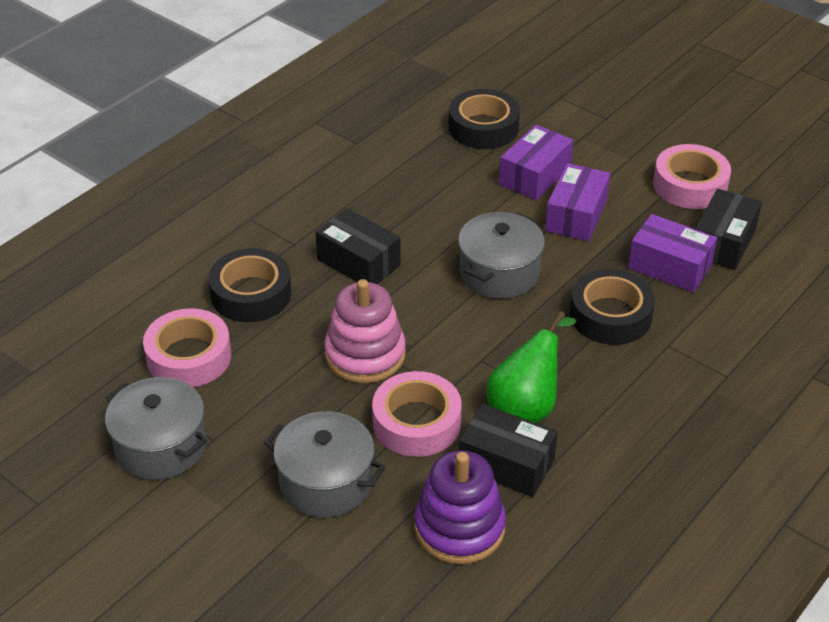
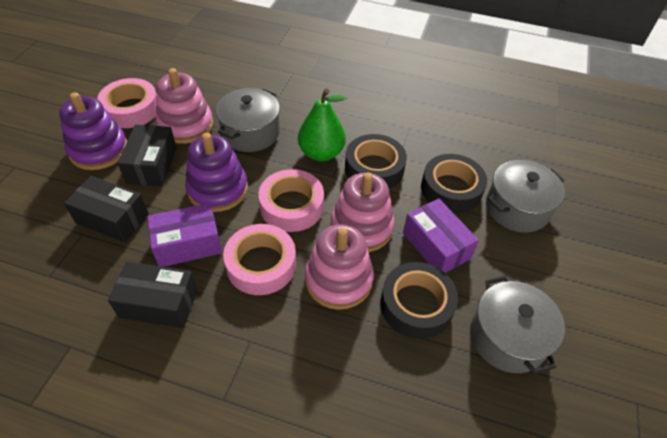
pink stacking toy: 1 -> 3
purple box: 3 -> 2
purple stacking toy: 1 -> 2

